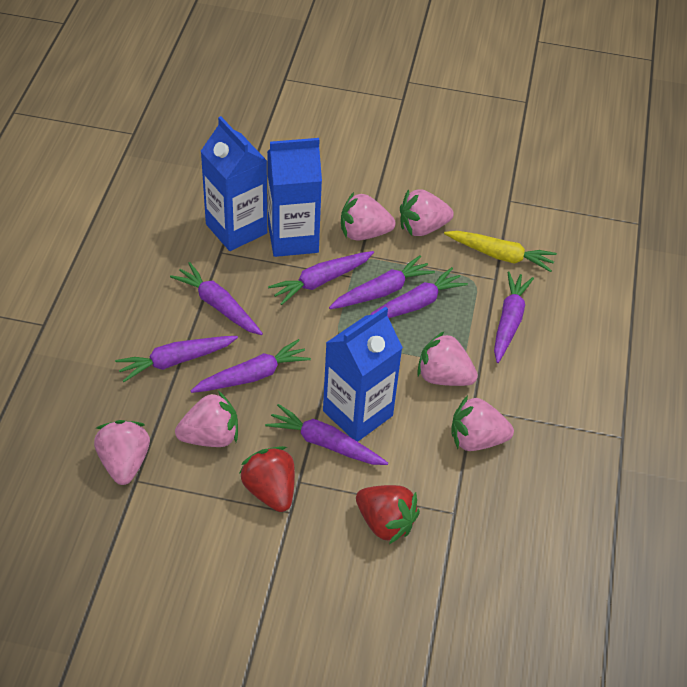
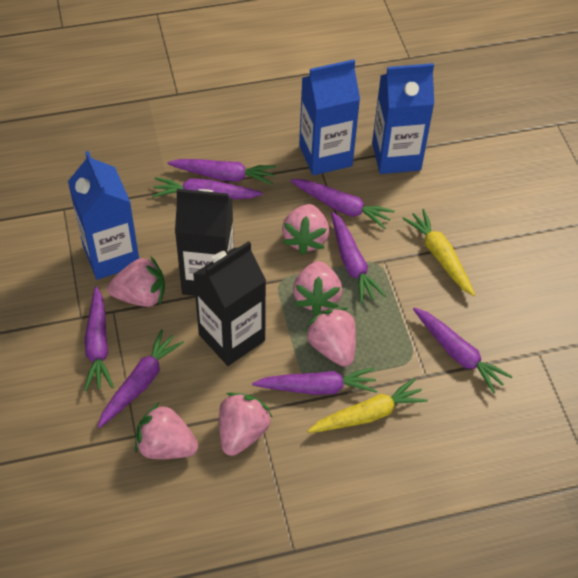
black carton: 0 -> 2
red strawberry: 2 -> 0
yellow carrot: 1 -> 2

